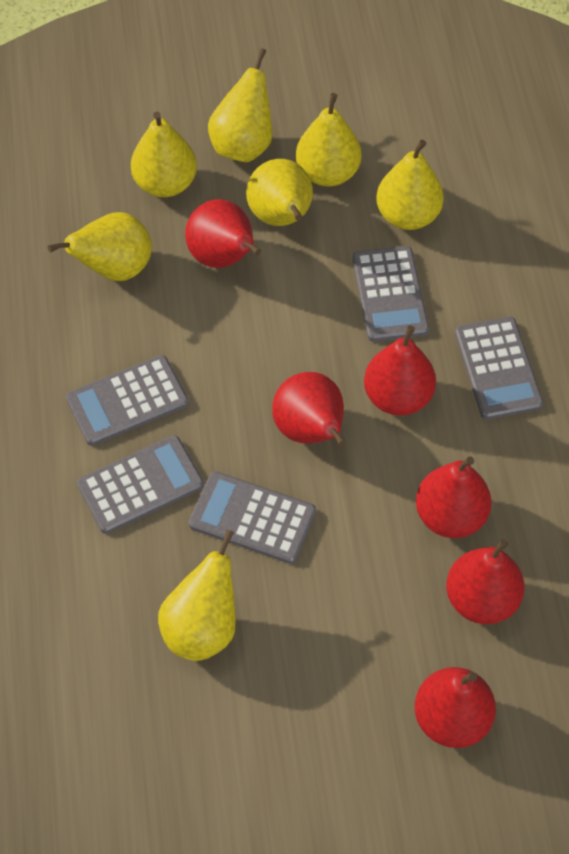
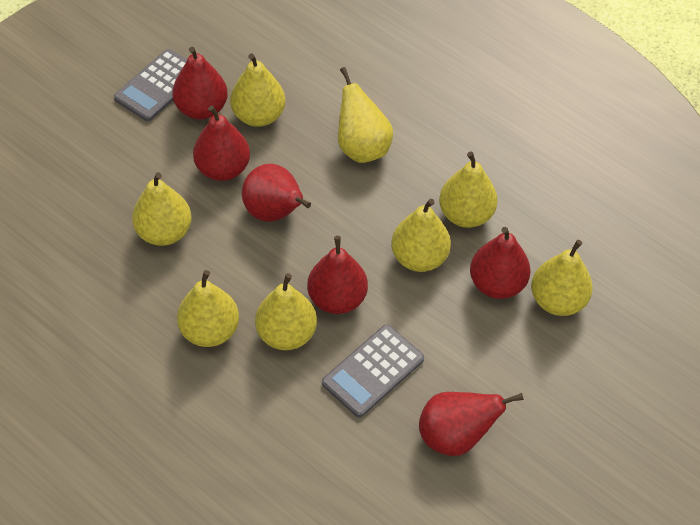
grey calculator: 5 -> 2
yellow pear: 7 -> 8

